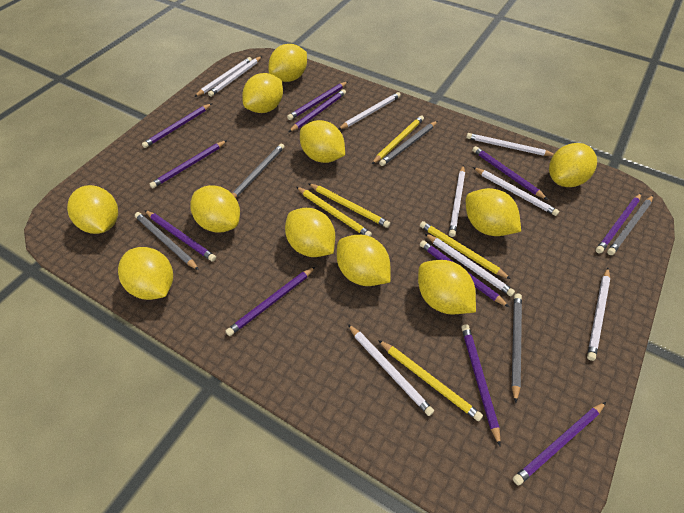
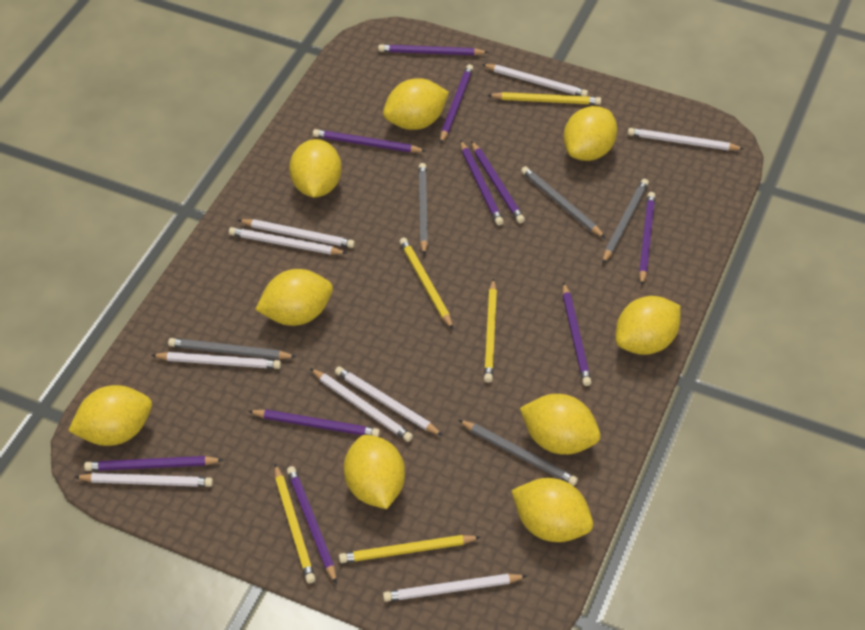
purple pencil: 11 -> 10
yellow lemon: 11 -> 9

